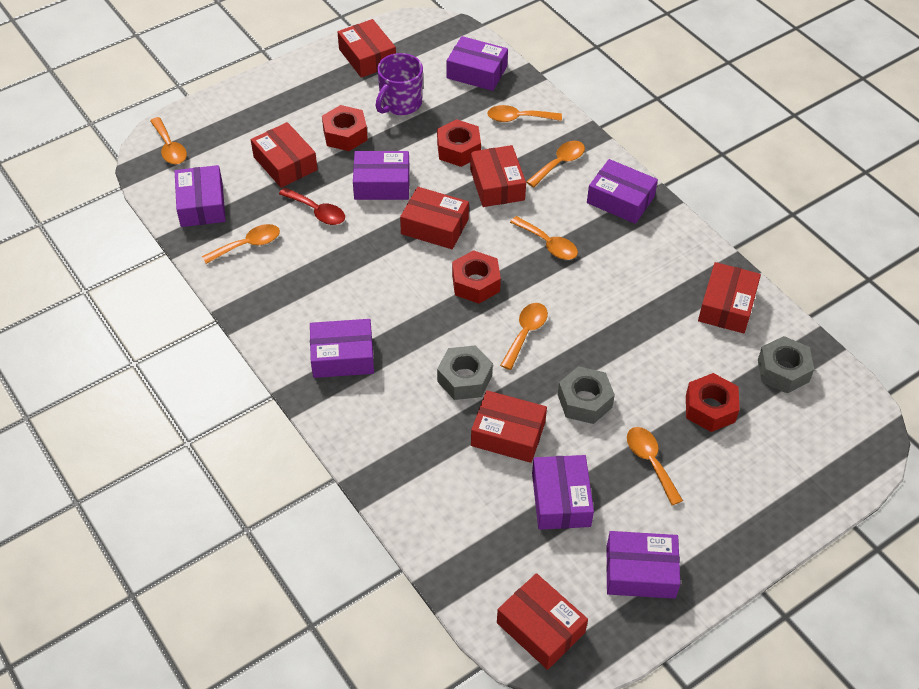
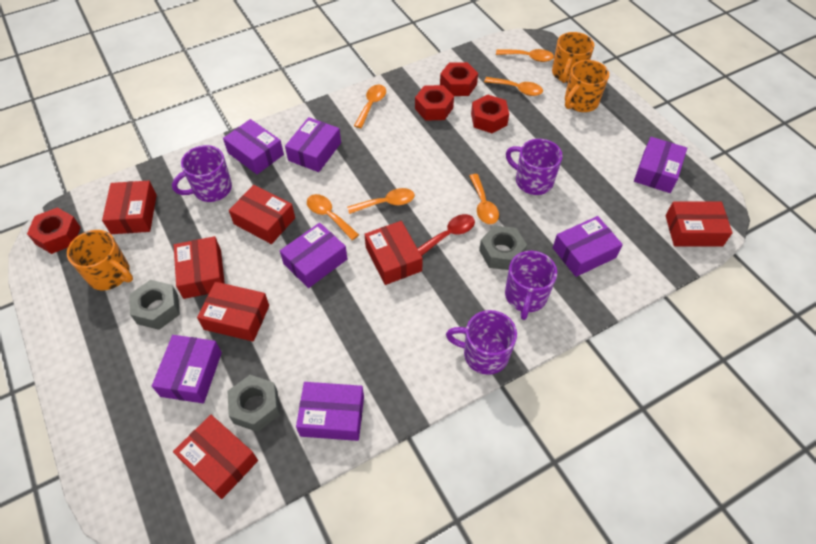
orange mug: 0 -> 3
orange spoon: 7 -> 6
purple mug: 1 -> 4

